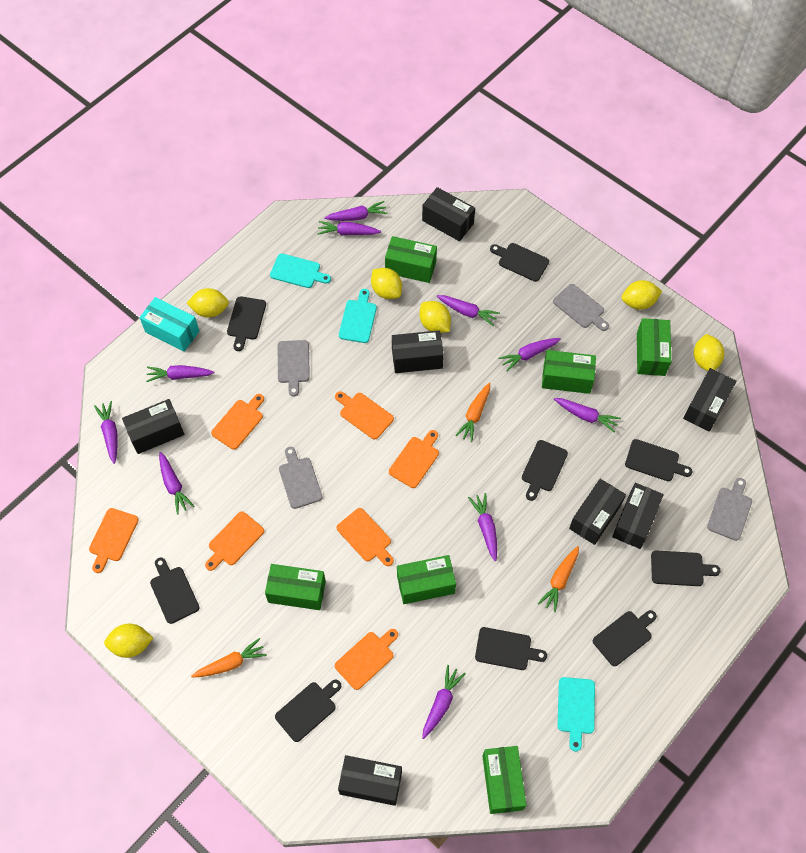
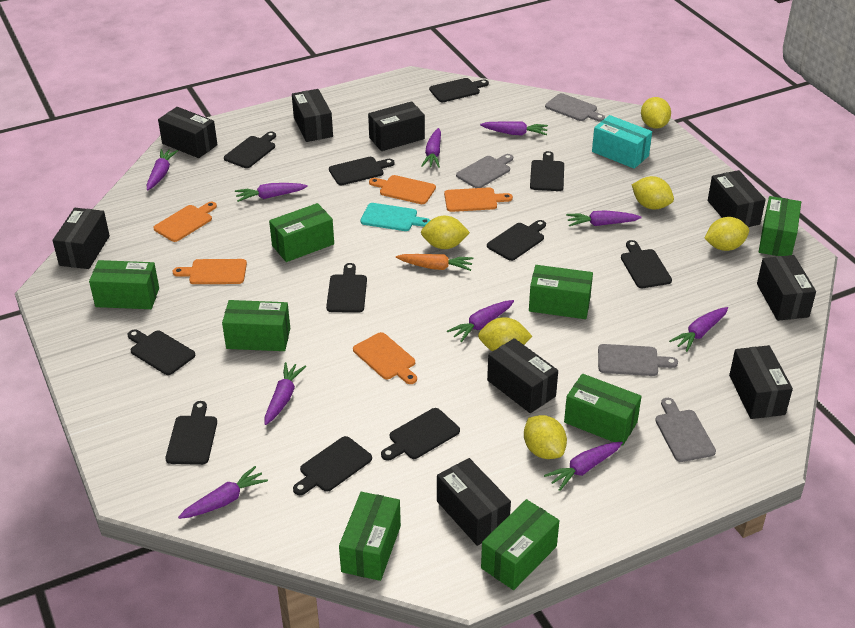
black box: 7 -> 9
black cutting board: 9 -> 11
green box: 6 -> 8
orange carrot: 3 -> 1
orange cutting board: 7 -> 5
turquoise cutting board: 3 -> 1

